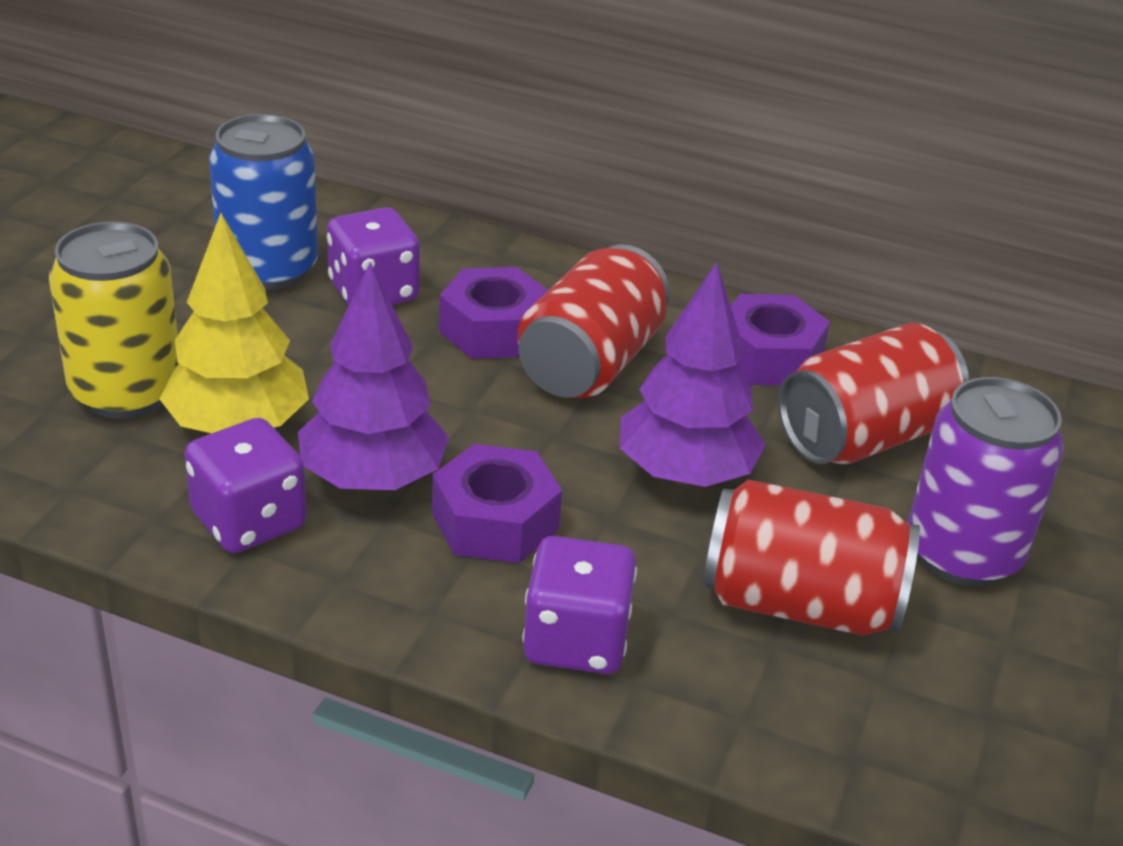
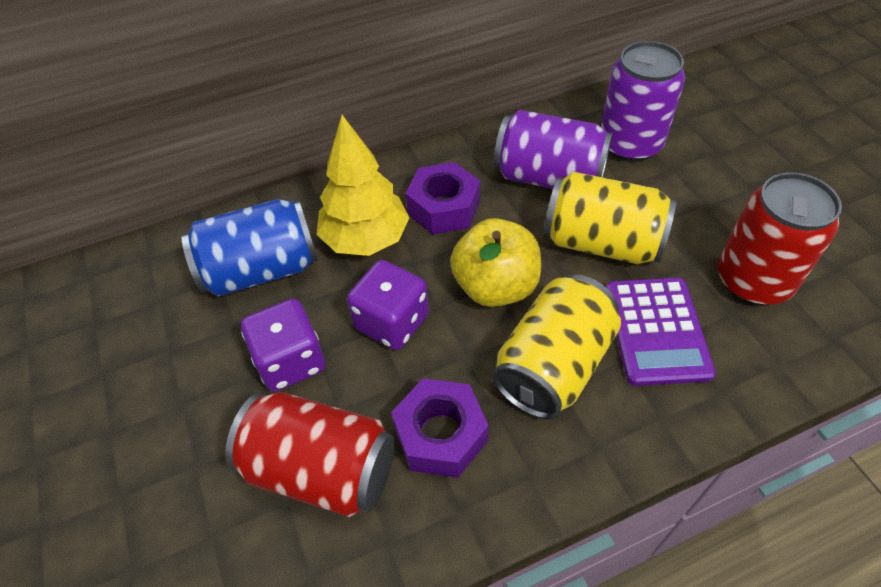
purple calculator: 0 -> 1
purple can: 1 -> 2
purple dice: 3 -> 2
purple nut: 3 -> 2
purple tree: 2 -> 0
red can: 3 -> 2
yellow apple: 0 -> 1
yellow can: 1 -> 2

